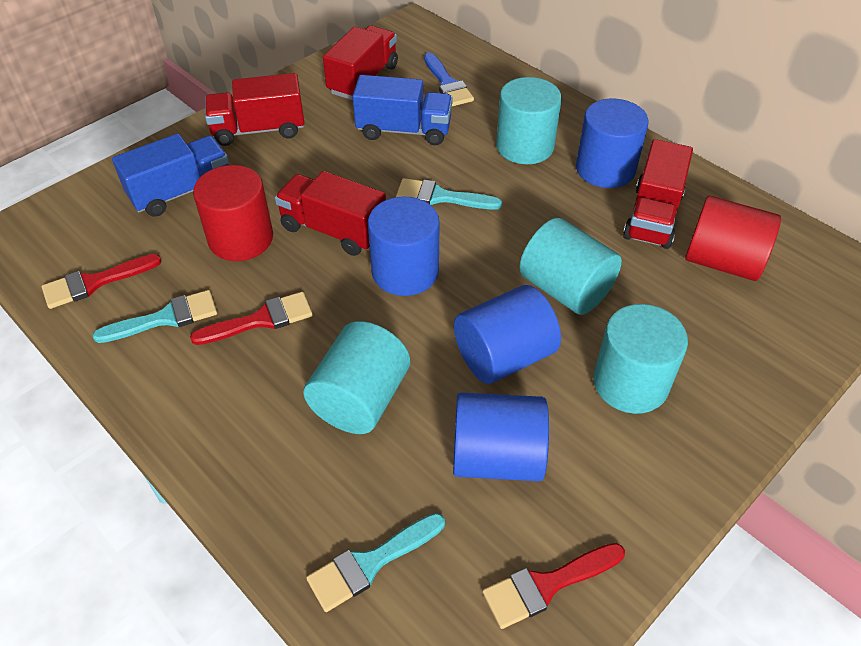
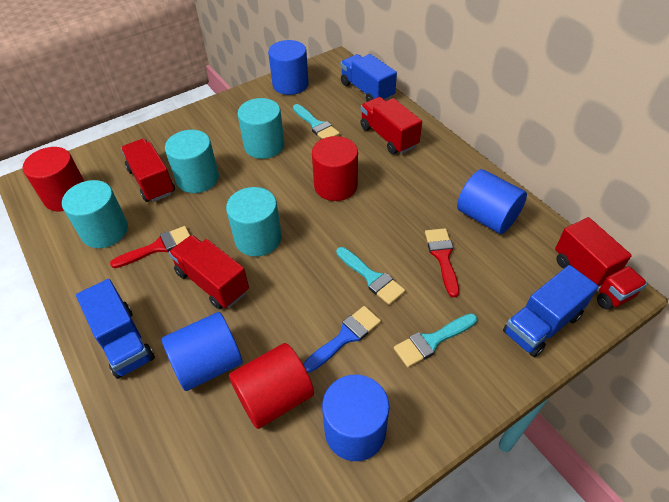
blue truck: 2 -> 3
red brush: 3 -> 2
red cylinder: 2 -> 3

